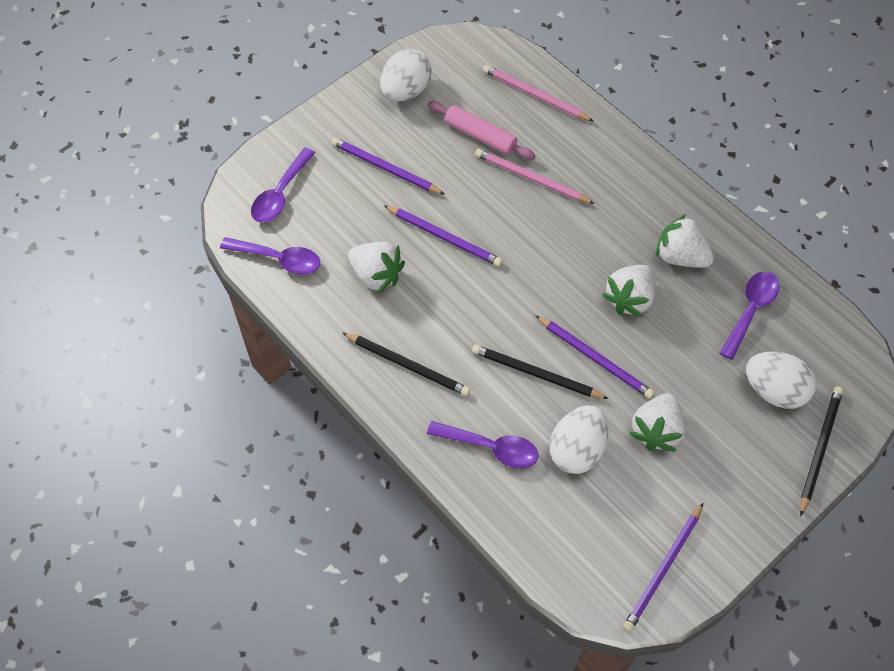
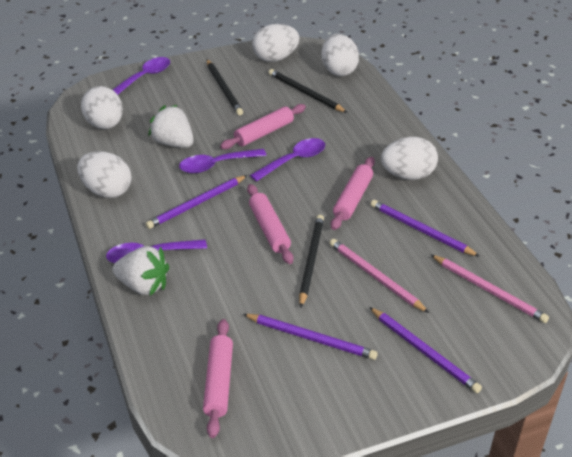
pink rolling pin: 1 -> 4
white egg: 3 -> 5
white strawberry: 4 -> 2

